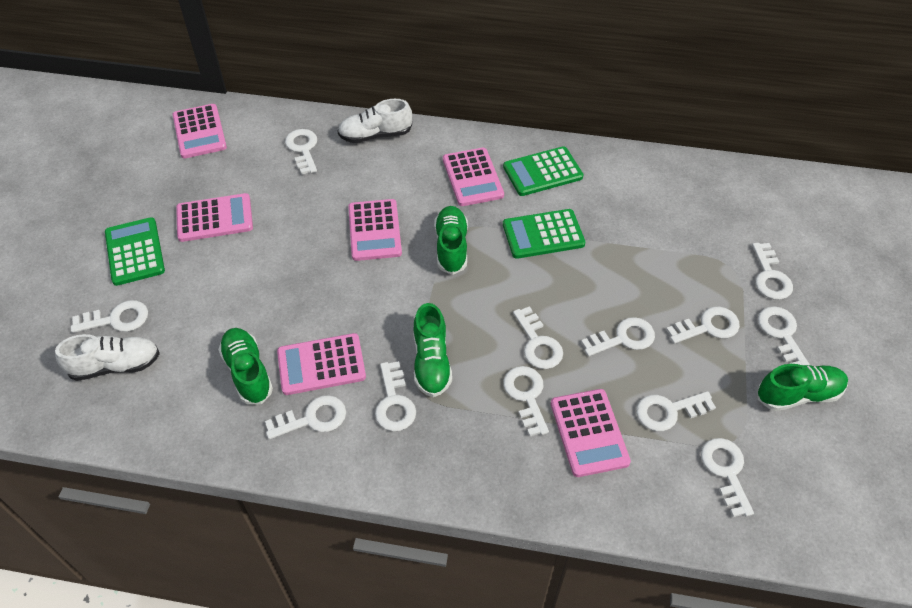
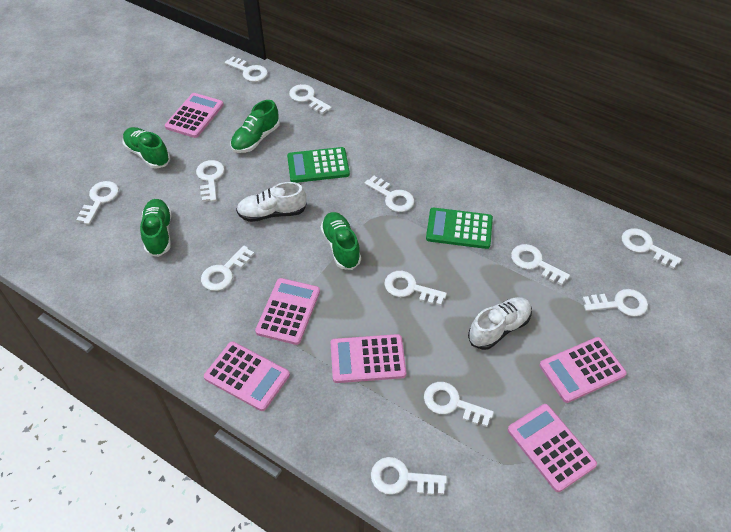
green calculator: 3 -> 2

